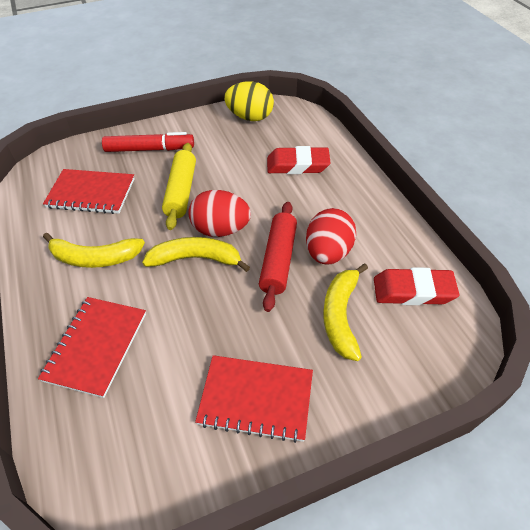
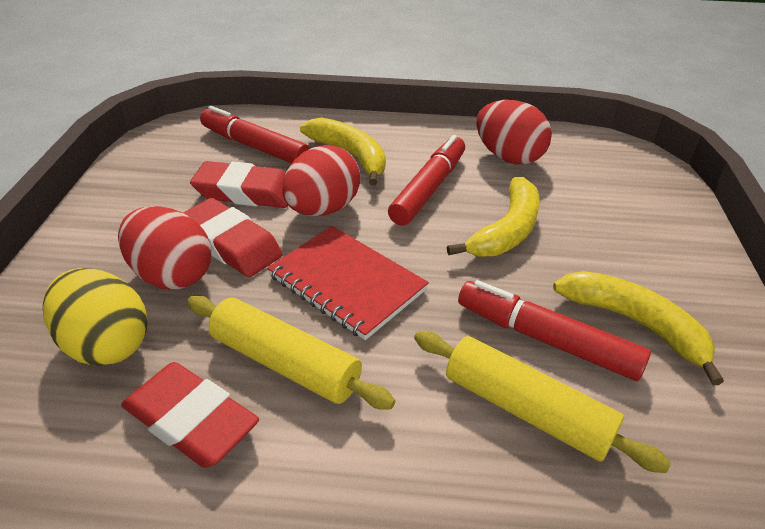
red egg: 2 -> 3
red eraser: 2 -> 3
red marker: 1 -> 3
red notebook: 3 -> 1
red rolling pin: 1 -> 0
yellow rolling pin: 1 -> 2

